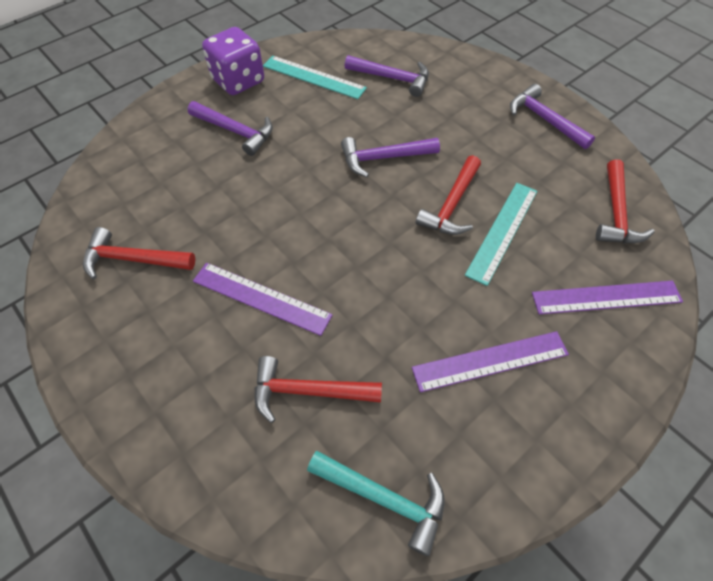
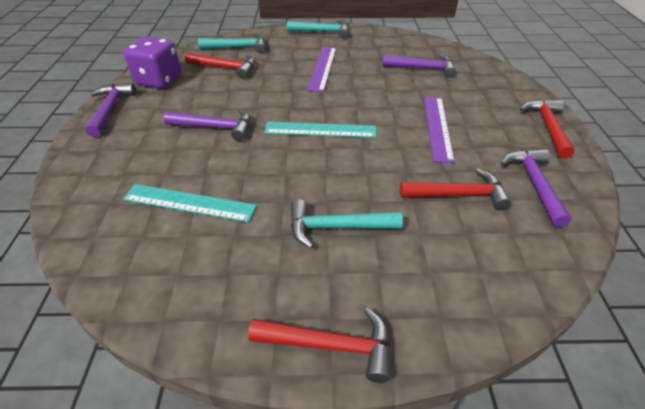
purple ruler: 3 -> 2
turquoise hammer: 1 -> 3

